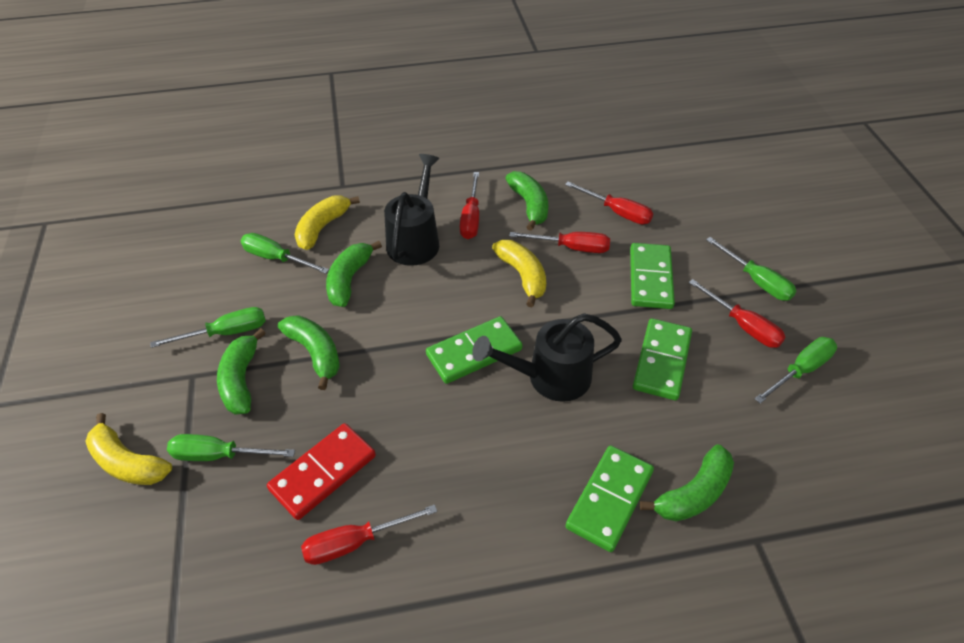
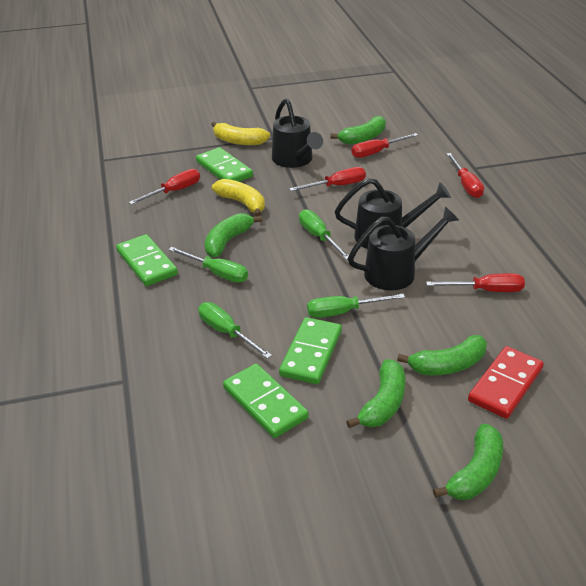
black watering can: 2 -> 3
green screwdriver: 5 -> 4
yellow banana: 3 -> 2

